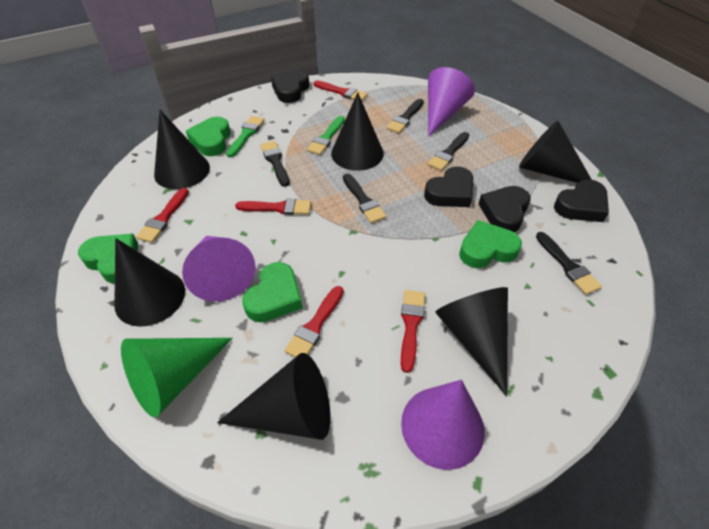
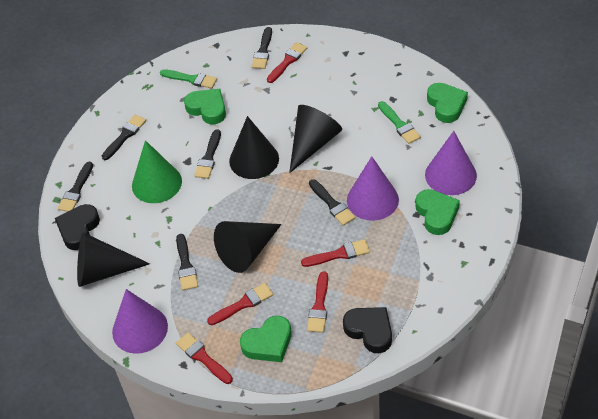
black brush: 5 -> 6
black cone: 6 -> 4
black heart: 4 -> 2

